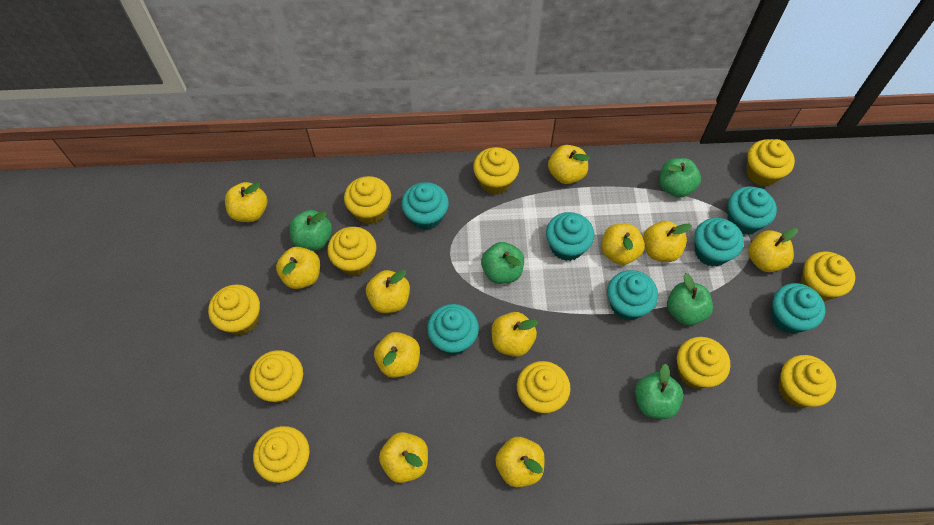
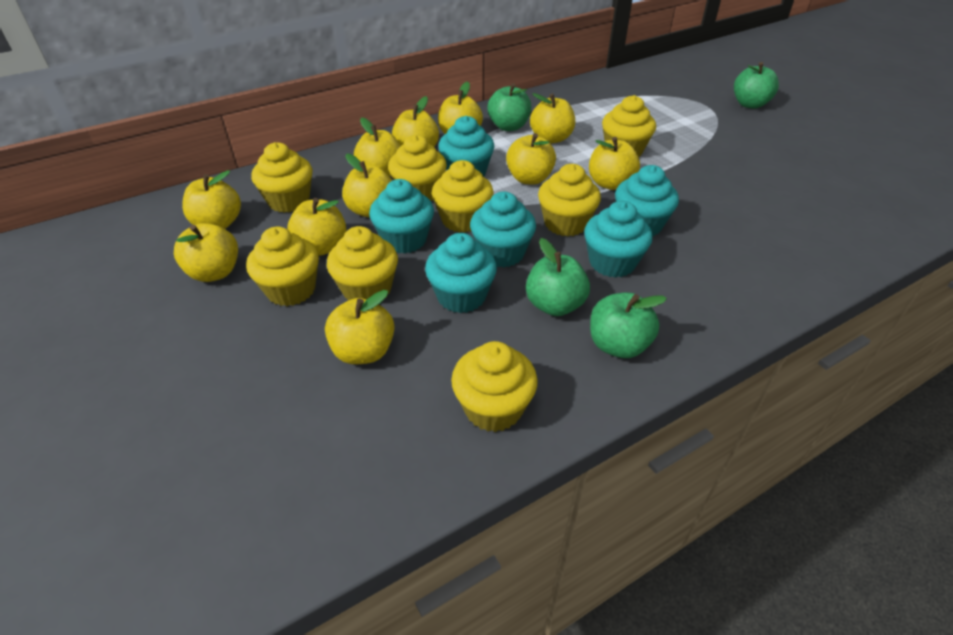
green apple: 5 -> 4
turquoise cupcake: 7 -> 6
yellow cupcake: 11 -> 8

